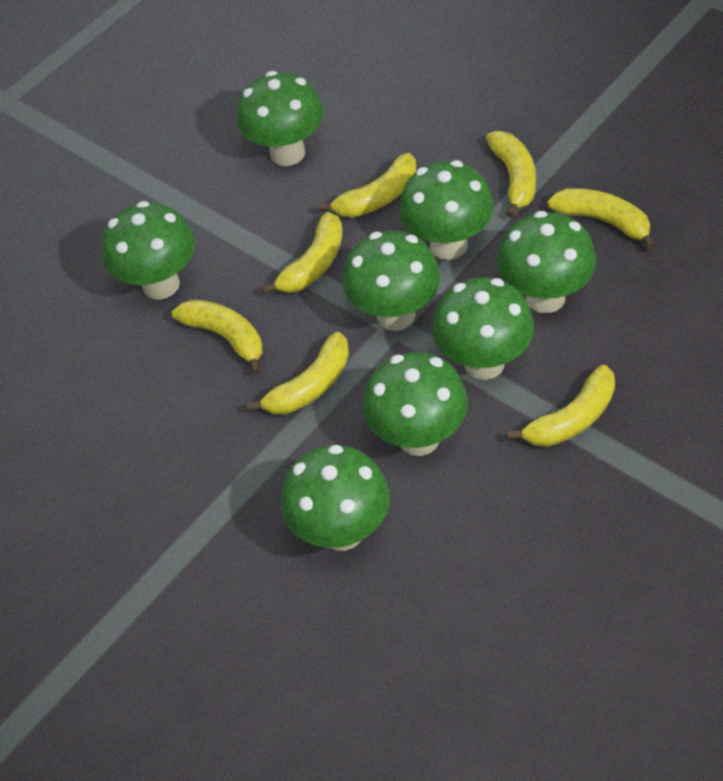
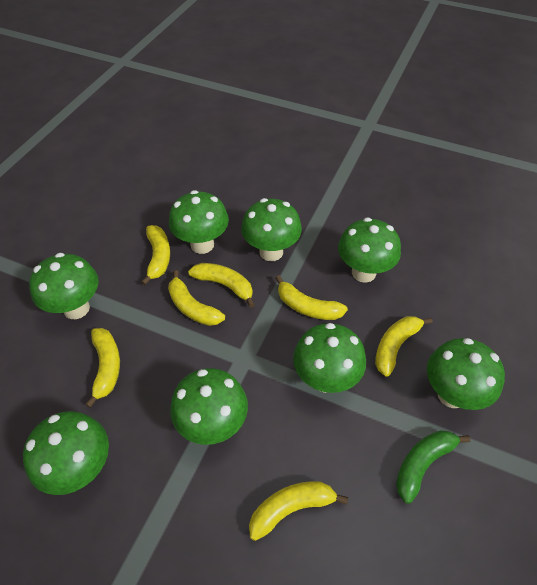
green banana: 0 -> 1

